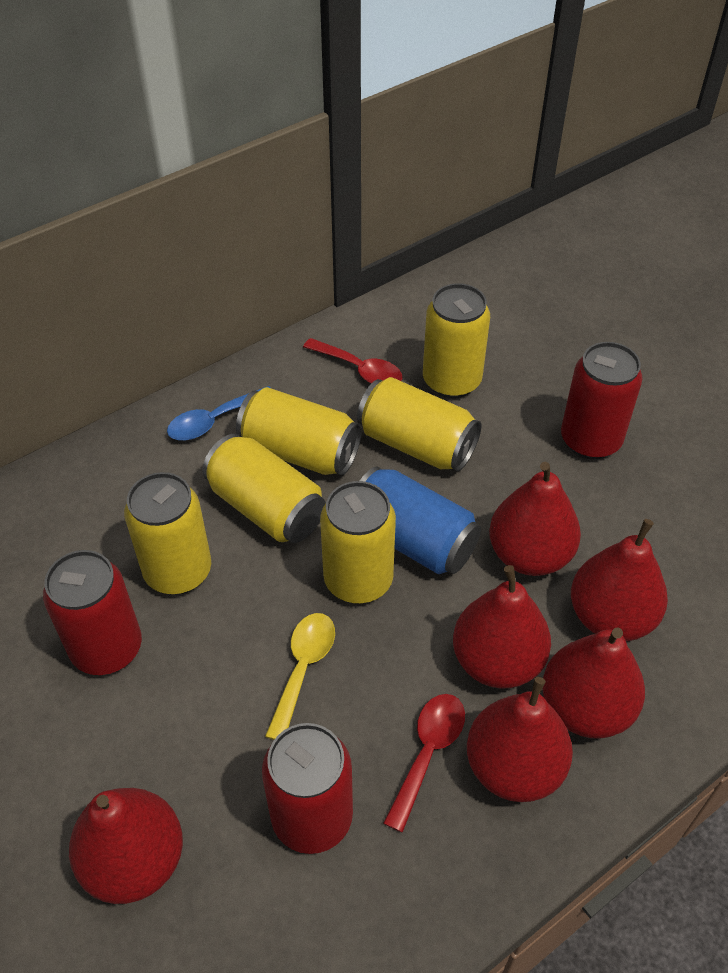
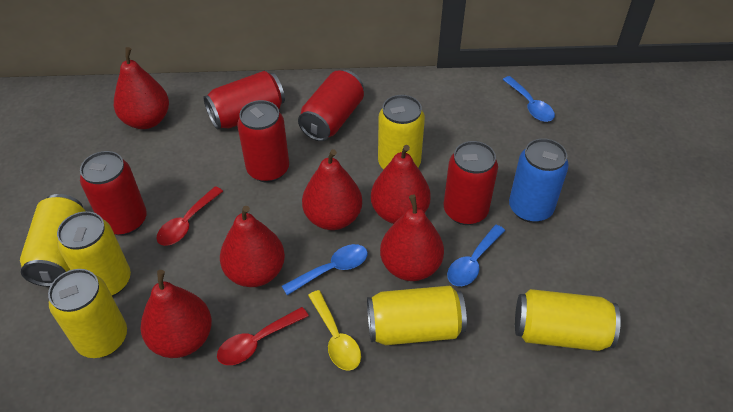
blue spoon: 1 -> 3
red can: 3 -> 5

